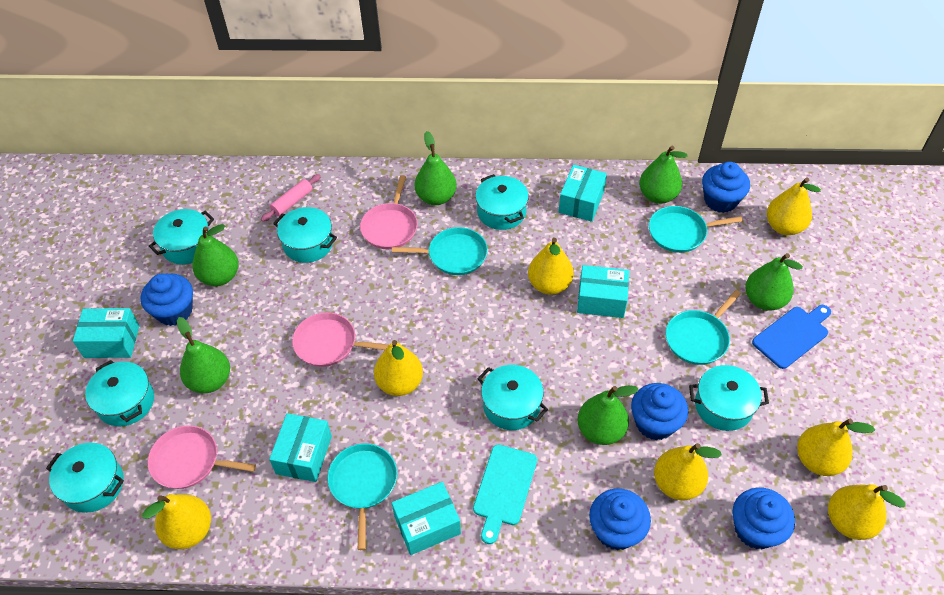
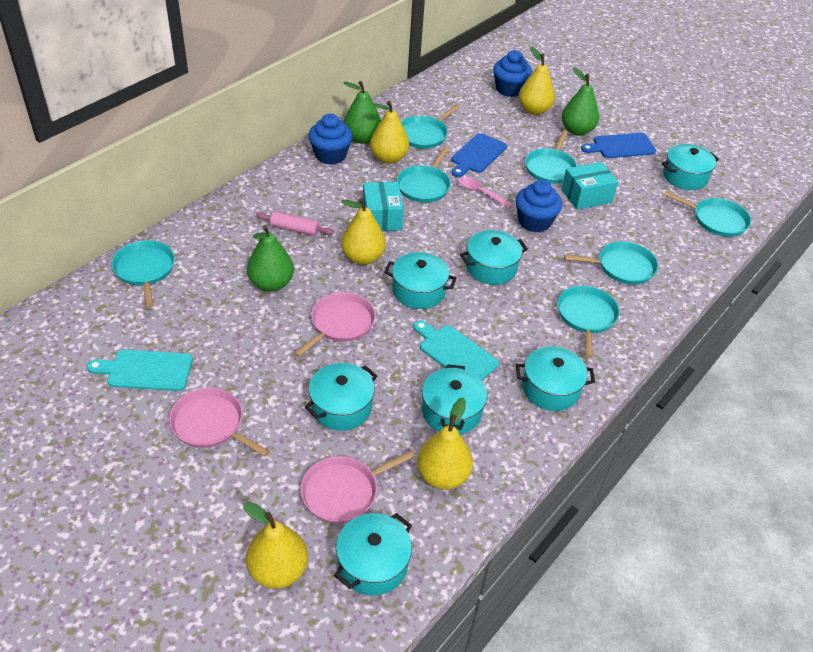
blue cupcake: 5 -> 3
blue cutting board: 1 -> 2
green pear: 6 -> 3
pink spoon: 0 -> 1
turquoise box: 5 -> 2
turquoise cutting board: 1 -> 2
turquoise pan: 4 -> 7
yellow pear: 7 -> 5

